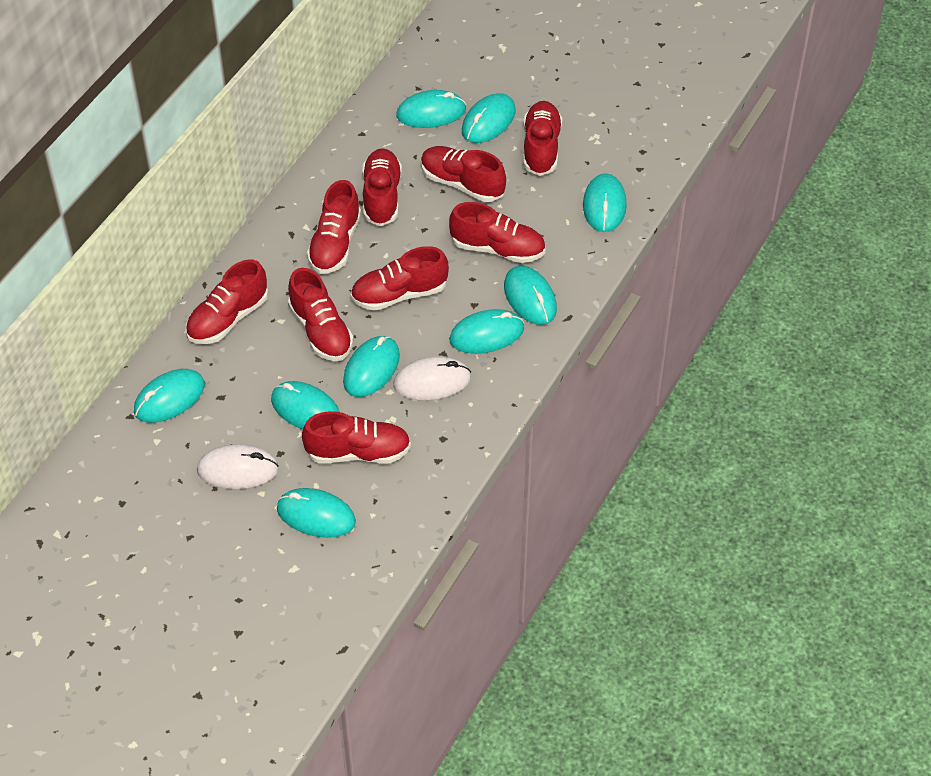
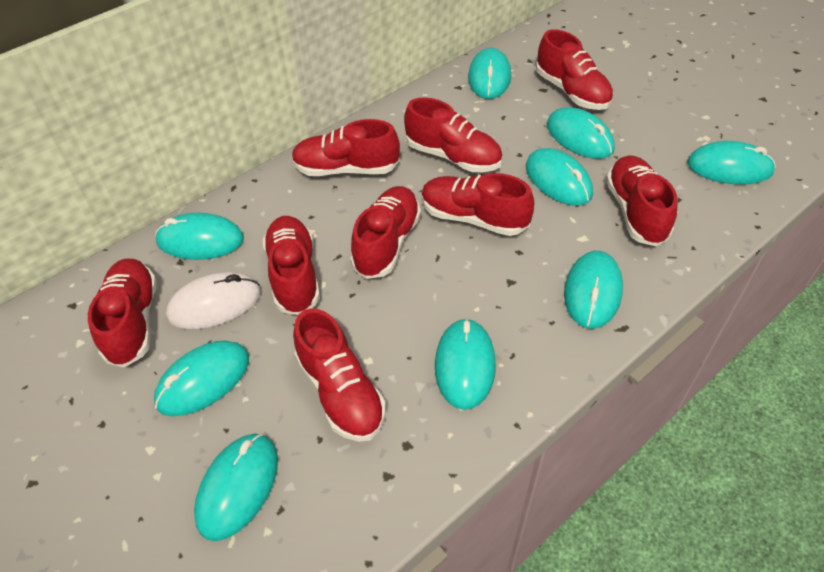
white mouse: 2 -> 1

